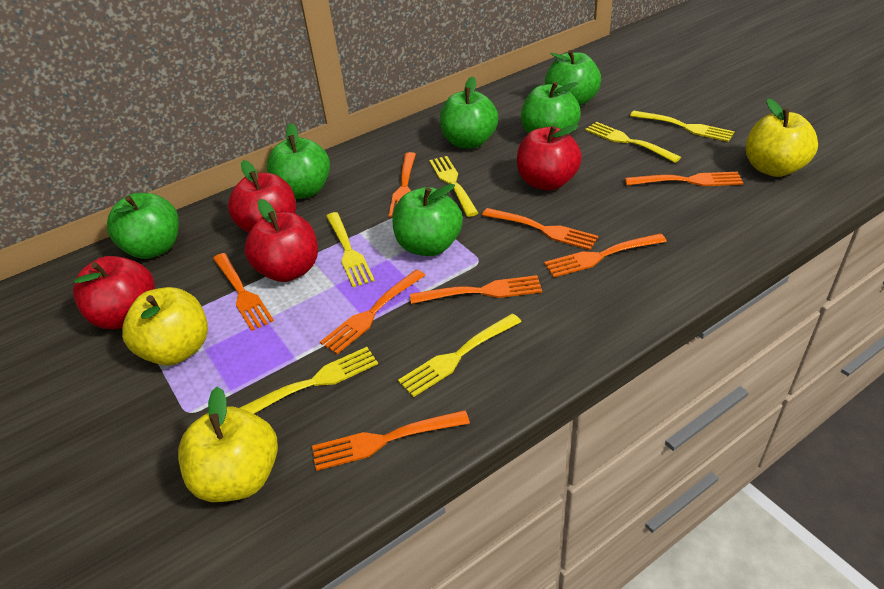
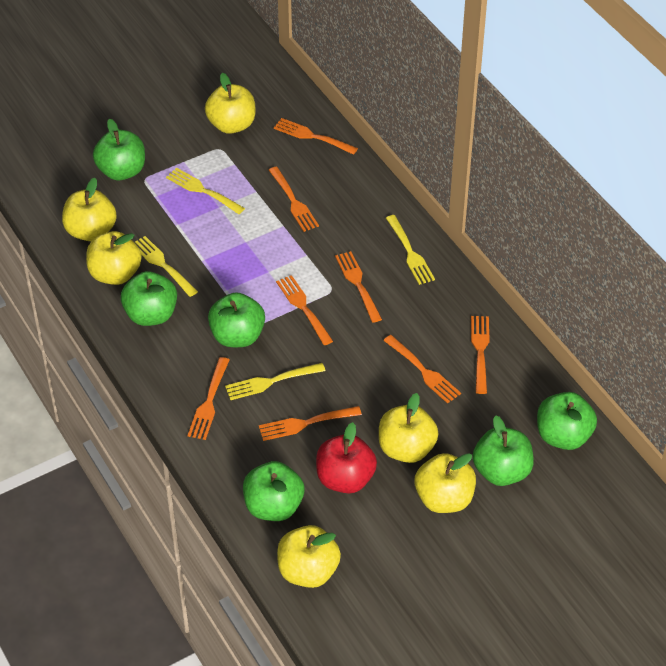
red apple: 4 -> 1
yellow apple: 3 -> 6
yellow fork: 6 -> 4

